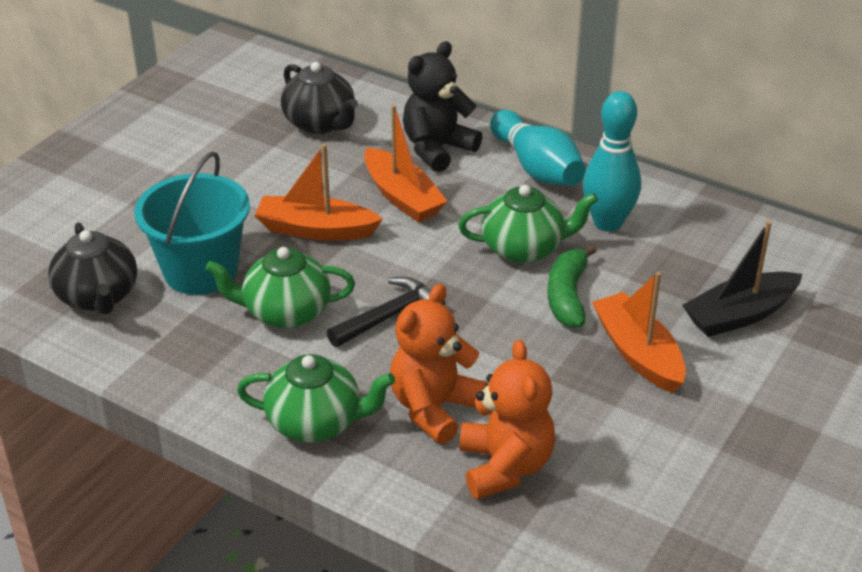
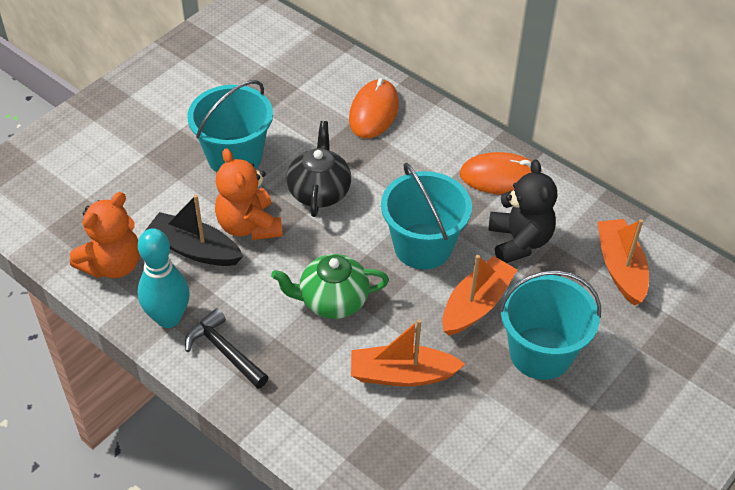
black teapot: 2 -> 1
green banana: 1 -> 0
green teapot: 3 -> 1
orange mouse: 0 -> 2
turquoise bowling pin: 2 -> 1
turquoise bucket: 1 -> 3

